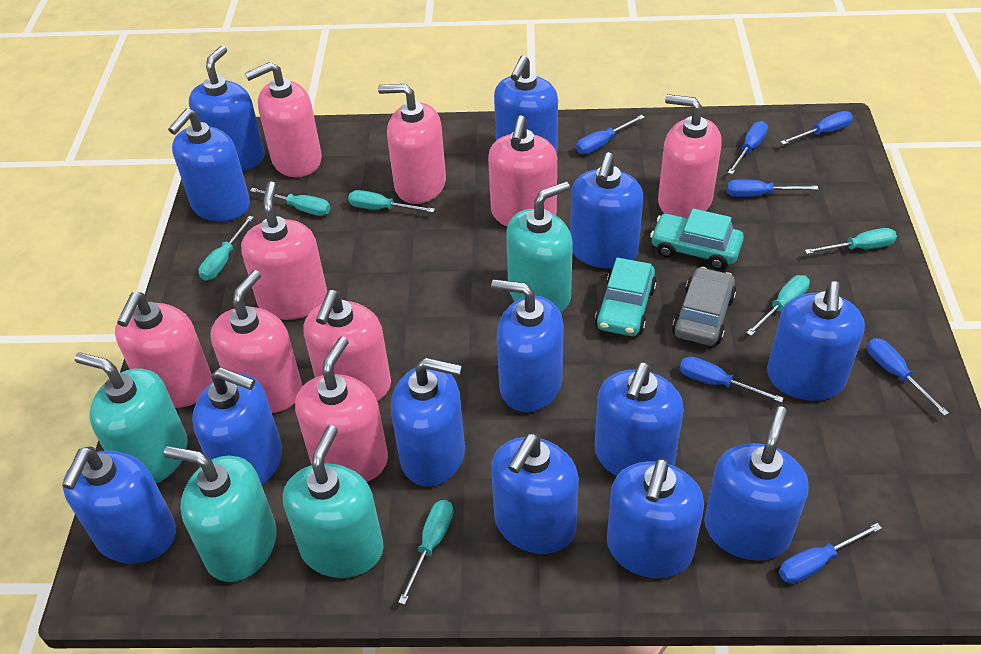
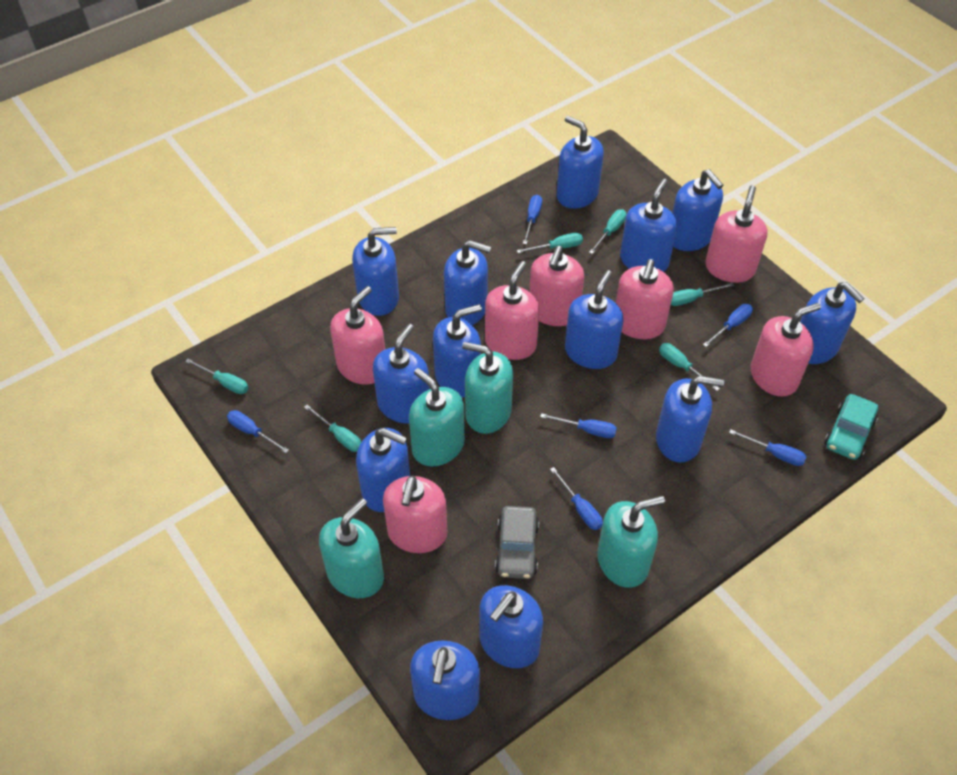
blue screwdriver: 7 -> 6
pink soap dispenser: 9 -> 7
turquoise car: 2 -> 1

